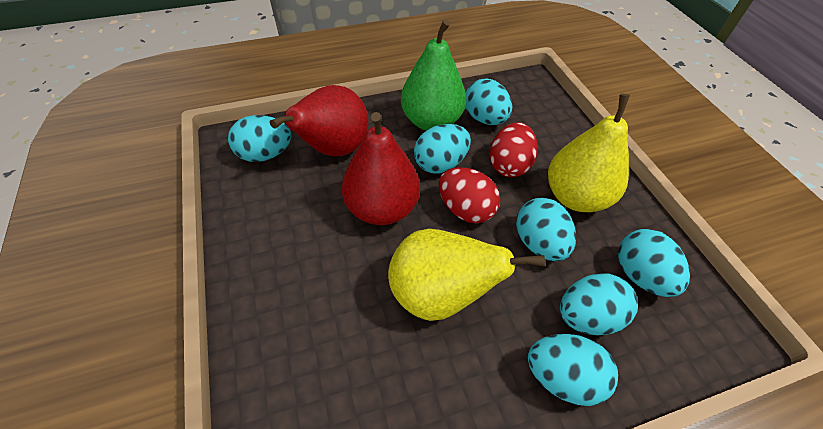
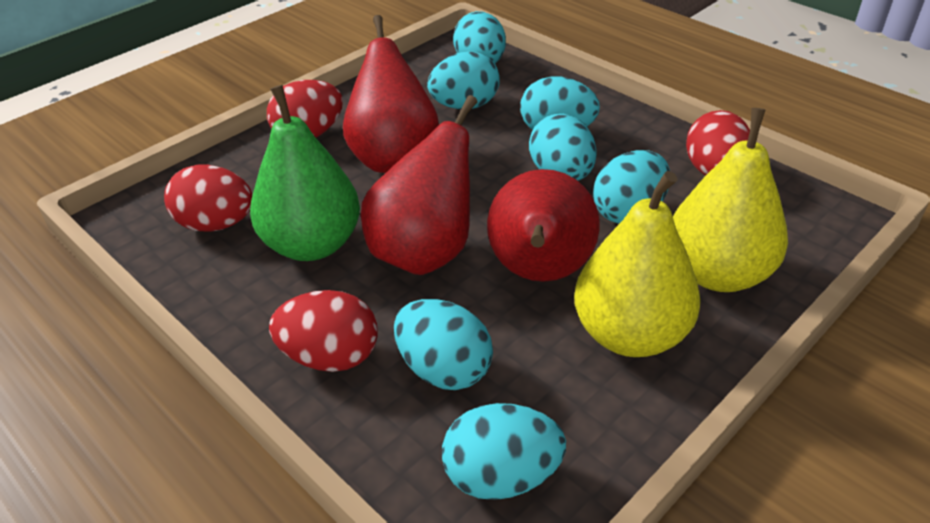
red egg: 2 -> 4
red pear: 2 -> 3

